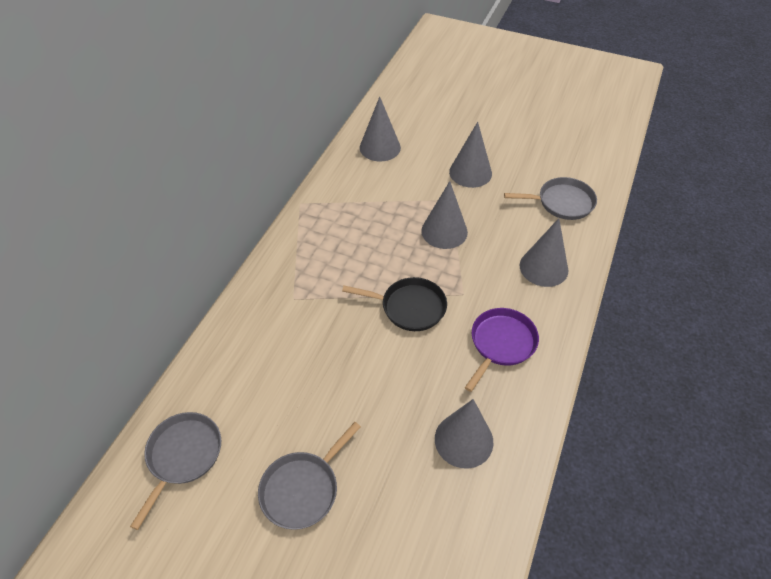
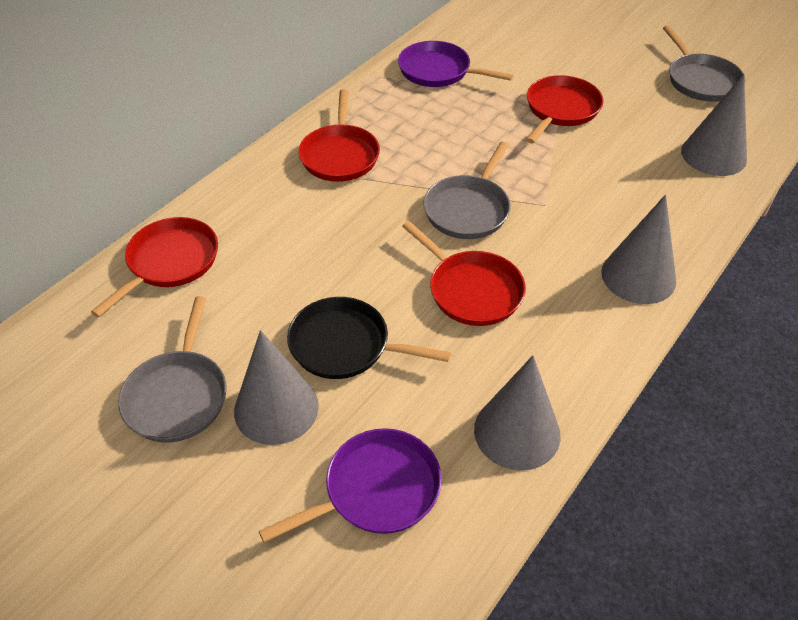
grey cone: 5 -> 4
purple pan: 1 -> 2
red pan: 0 -> 4

